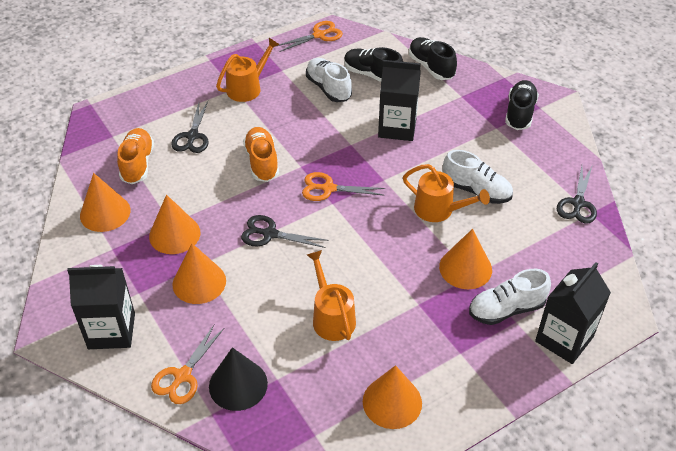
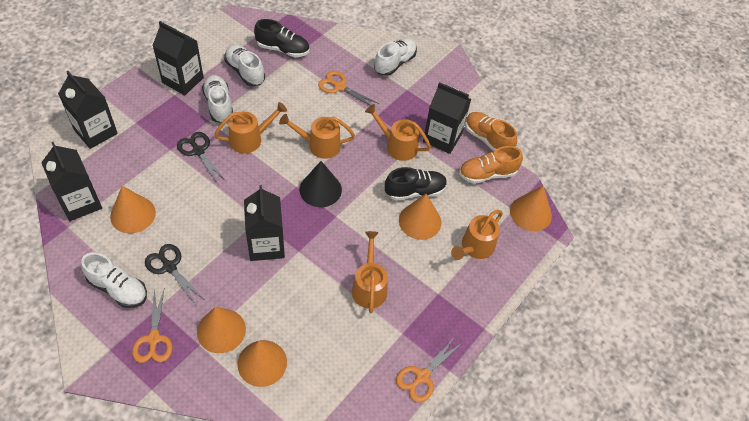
black carton: 3 -> 5
black scissors: 3 -> 2
black shoe: 3 -> 2
orange watering can: 3 -> 5
white shoe: 3 -> 4

